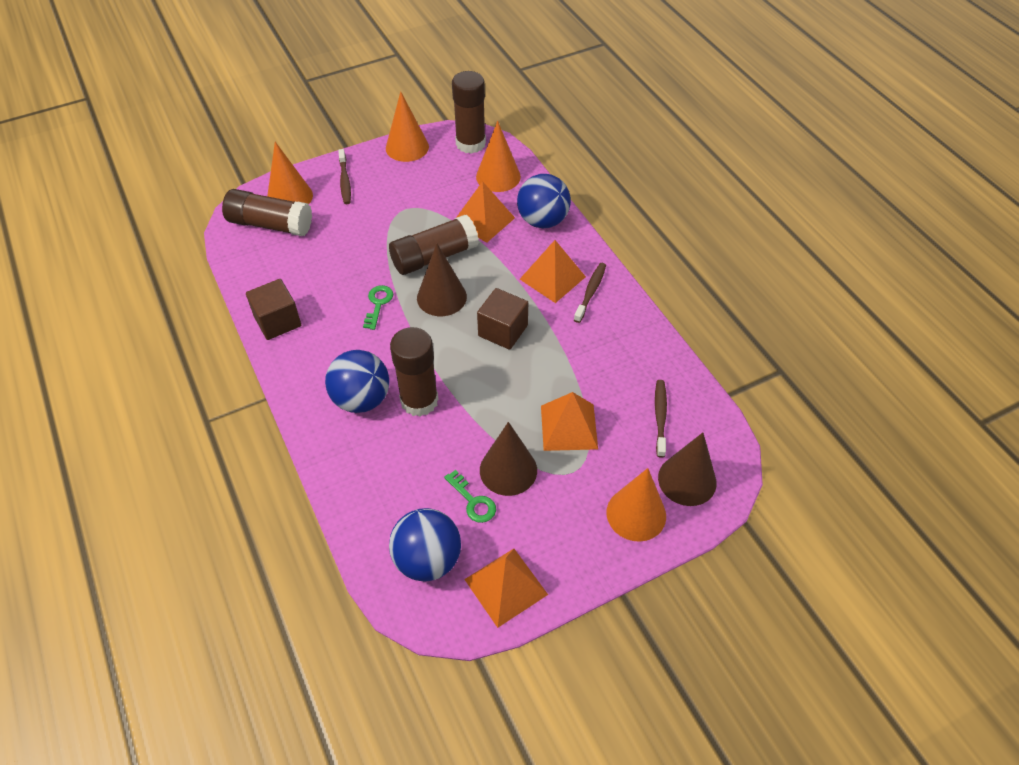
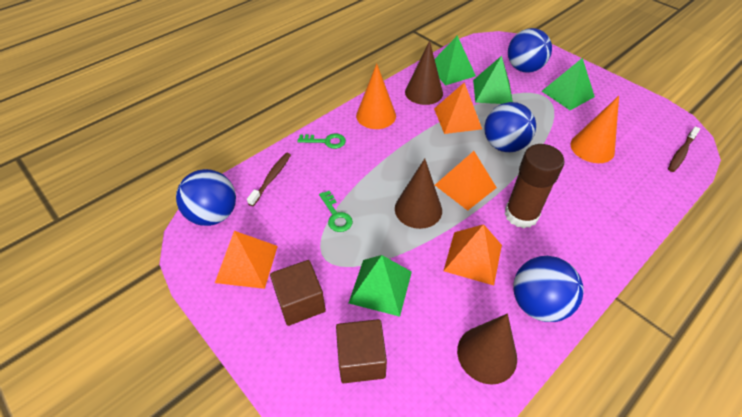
blue ball: 3 -> 4
brown glue stick: 4 -> 1
brown toothbrush: 3 -> 2
green pyramid: 0 -> 4
orange cone: 4 -> 2

